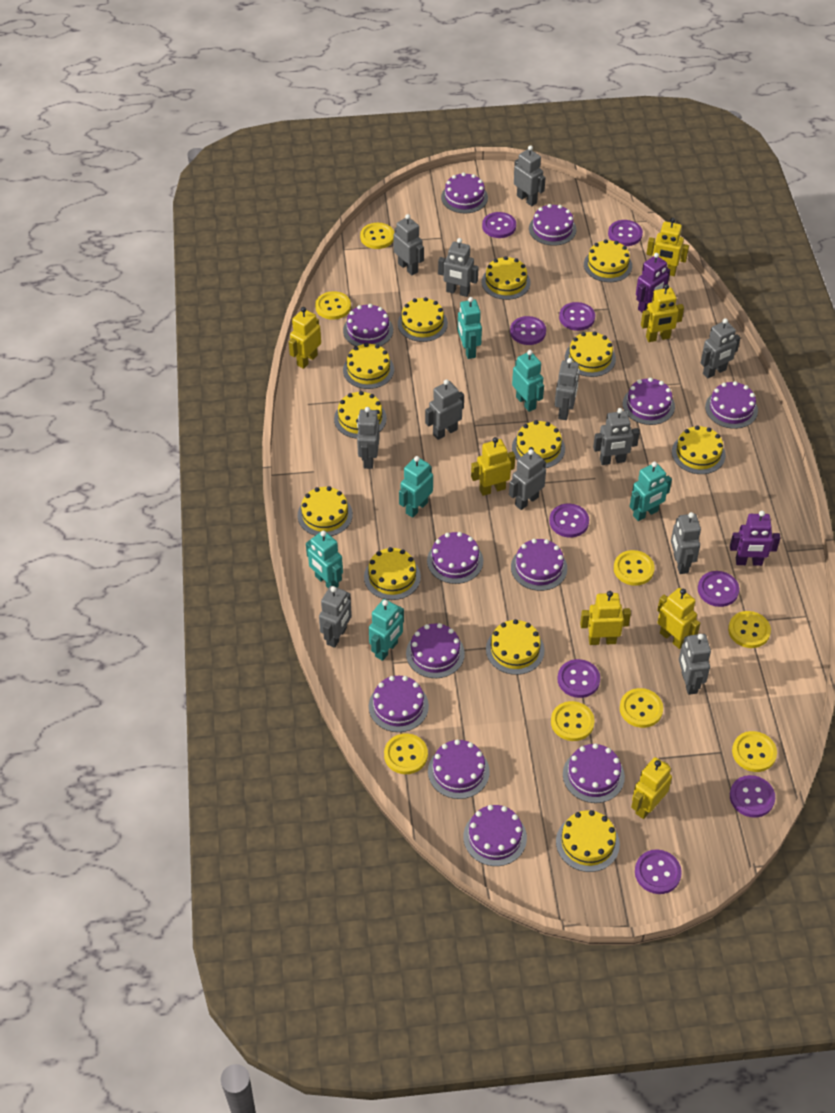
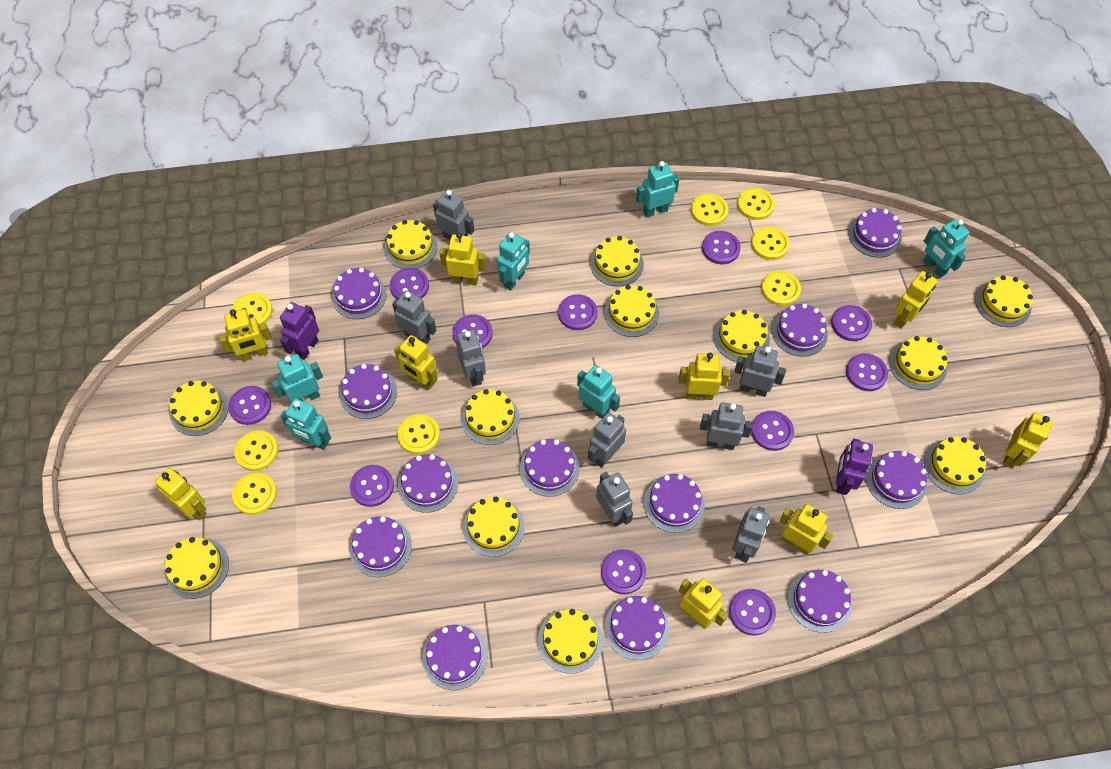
grey robot: 12 -> 8
purple button: 9 -> 11
yellow robot: 7 -> 9

